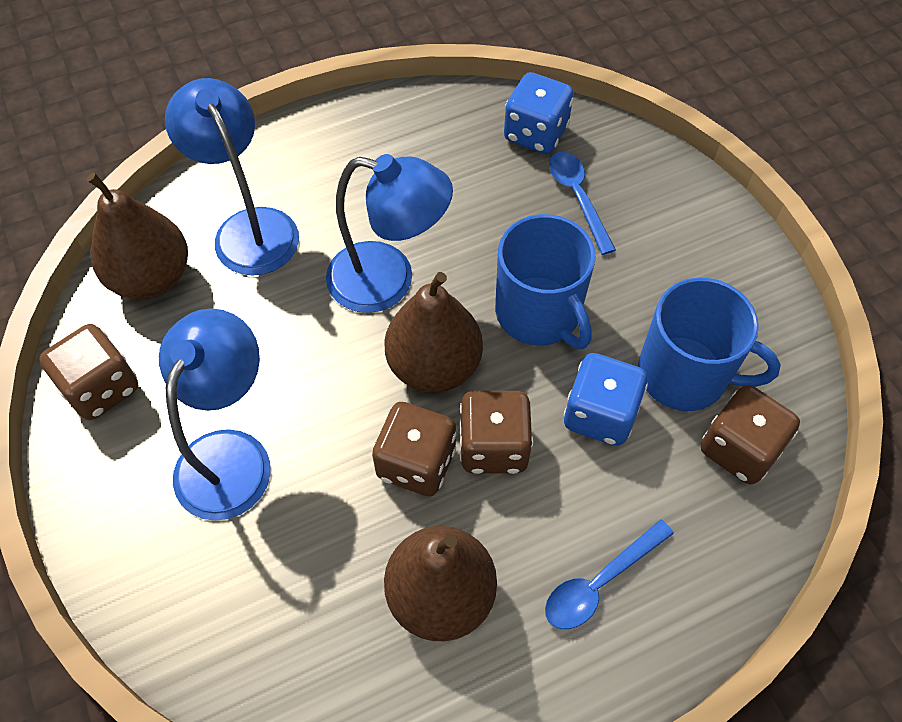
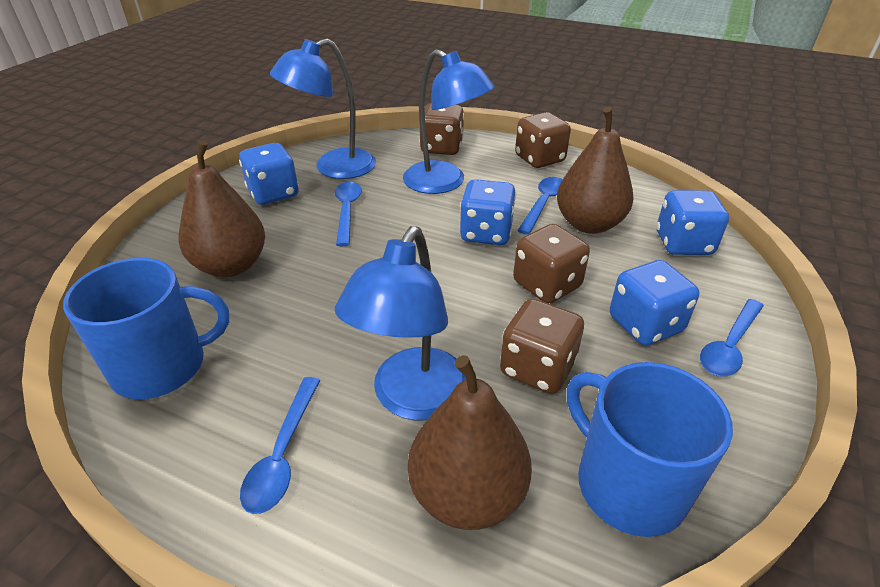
blue dice: 2 -> 4
blue spoon: 2 -> 4

